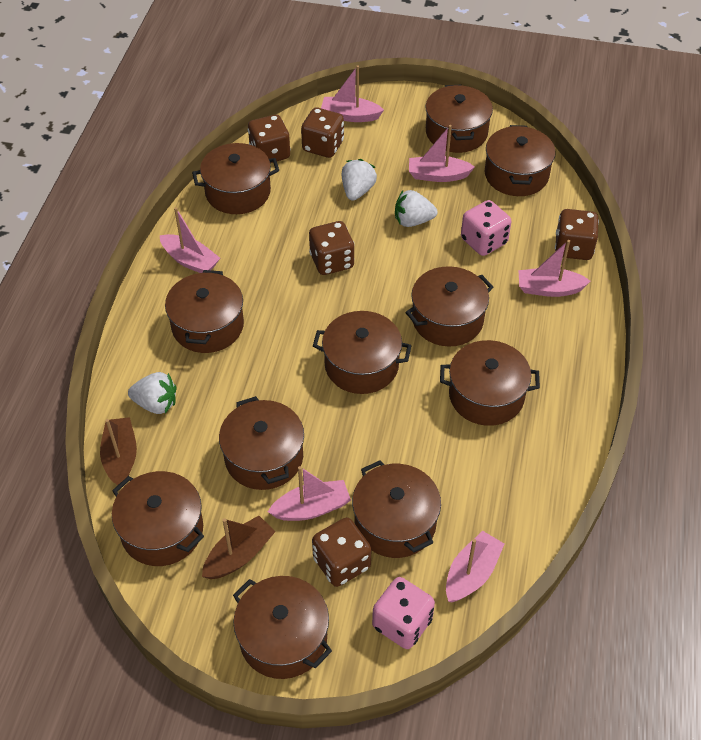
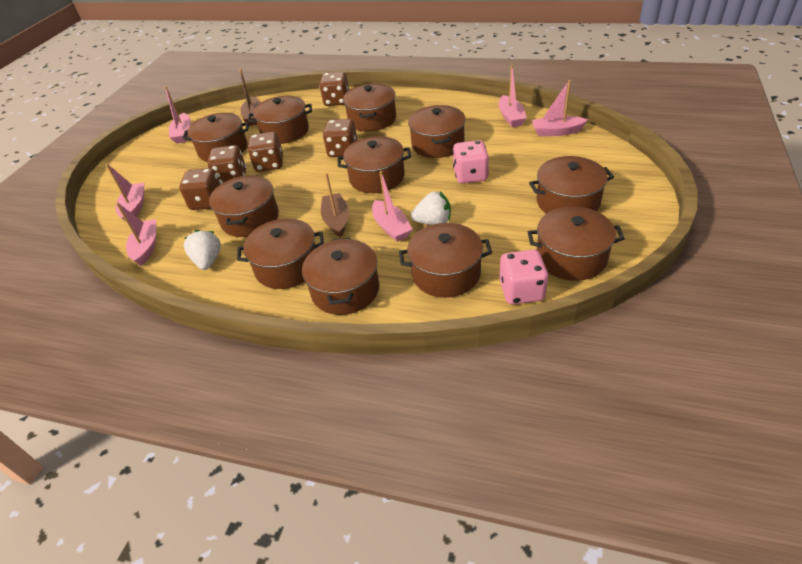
white strawberry: 3 -> 2

